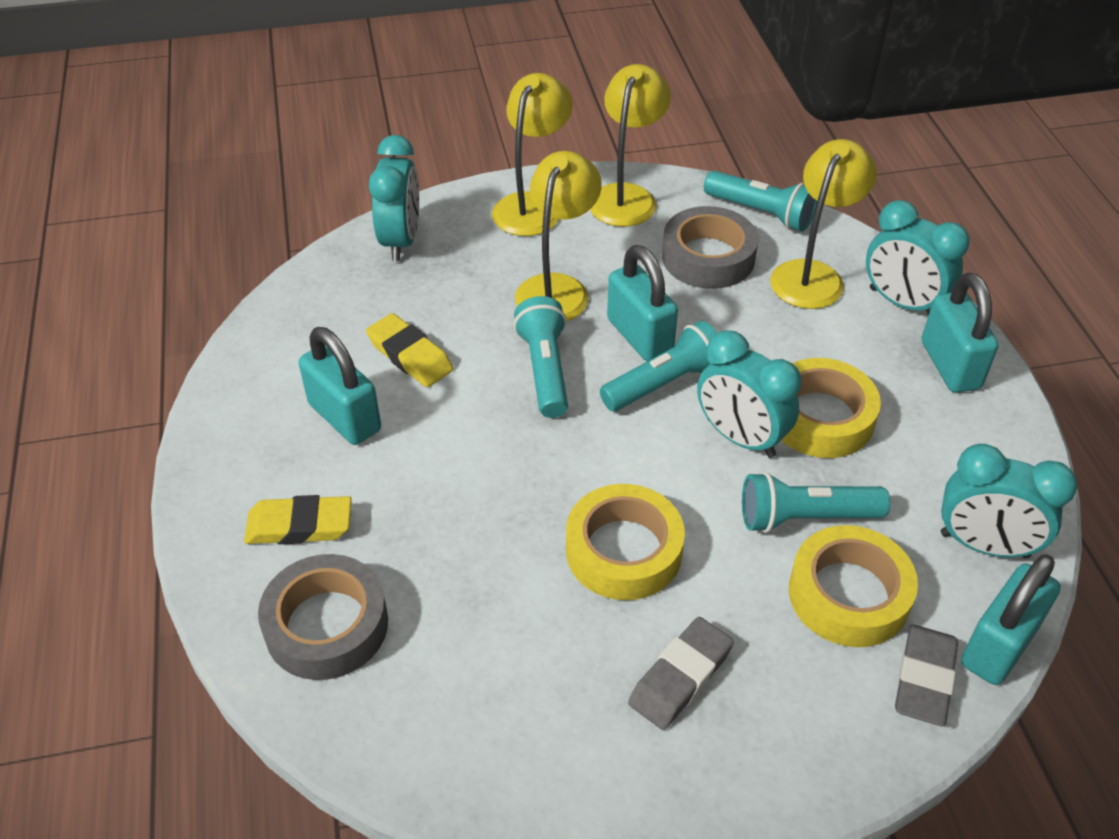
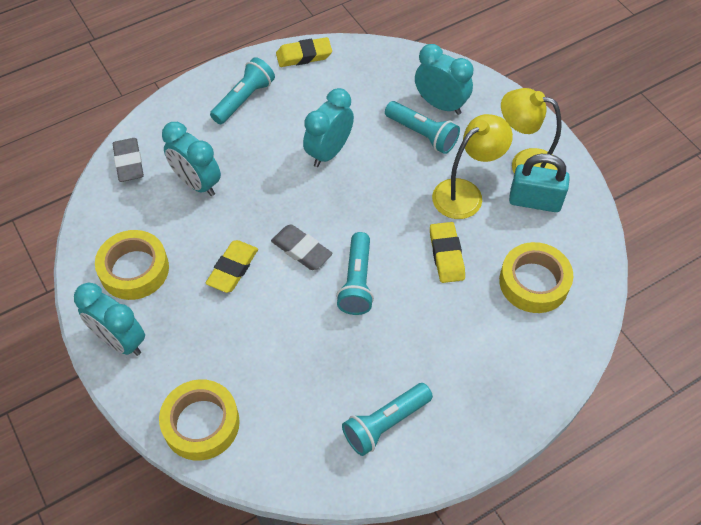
grey tape: 2 -> 0
turquoise padlock: 4 -> 1
yellow eraser: 2 -> 3
yellow lamp: 4 -> 2

